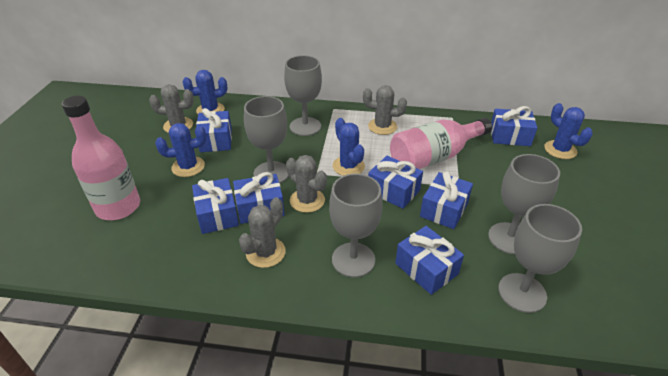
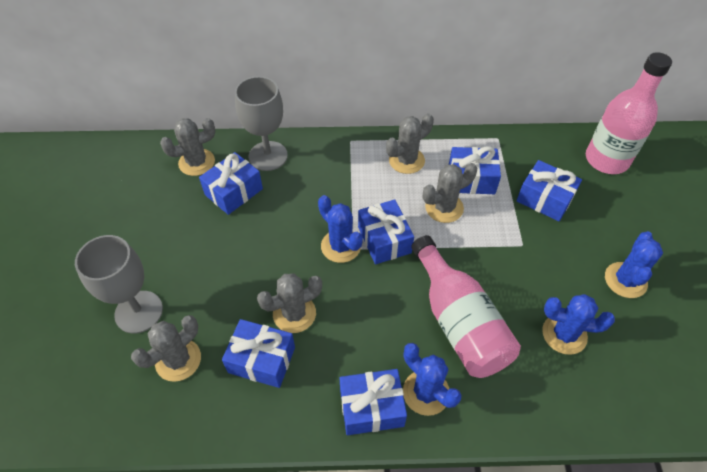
blue gift: 7 -> 6
grey cactus: 4 -> 5
grey goblet: 5 -> 2

